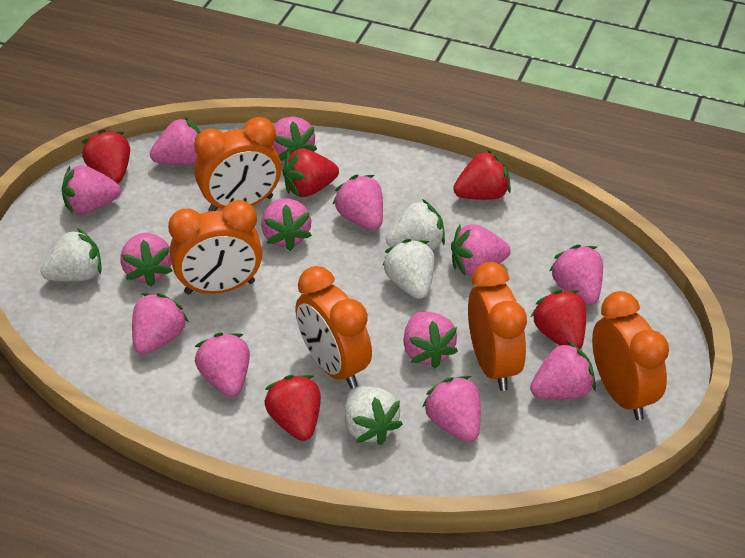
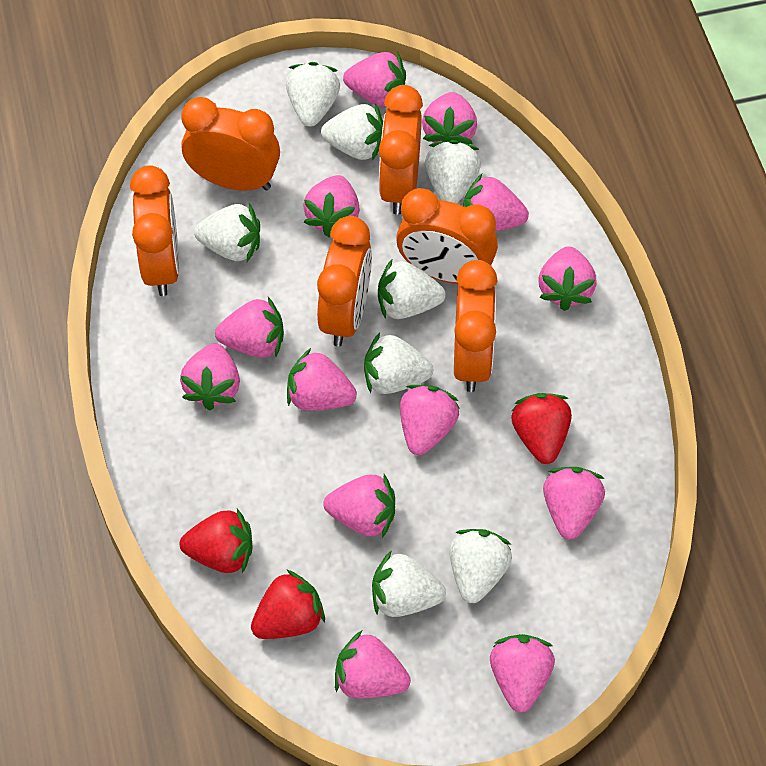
orange clock: 5 -> 6
red strawberry: 5 -> 3
white strawberry: 4 -> 8

